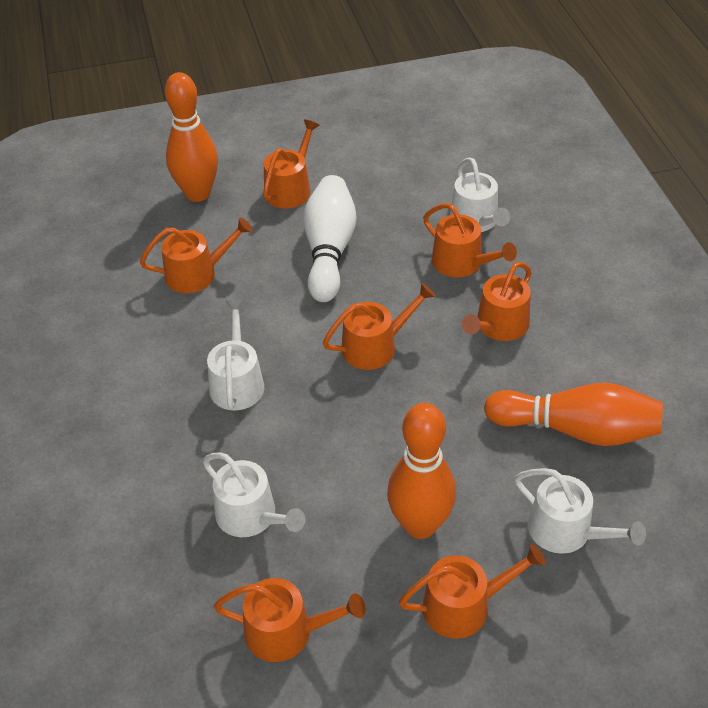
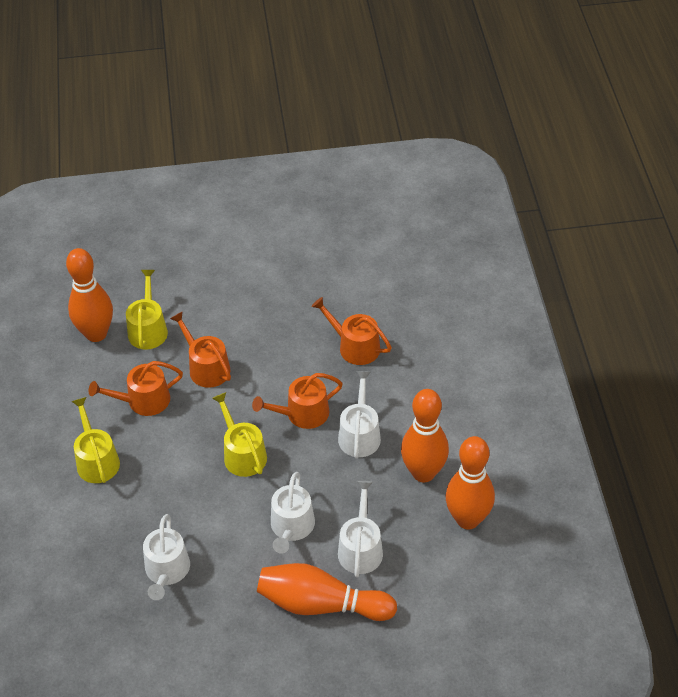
orange bowling pin: 3 -> 4
orange watering can: 7 -> 4
white bowling pin: 1 -> 0
yellow watering can: 0 -> 3

